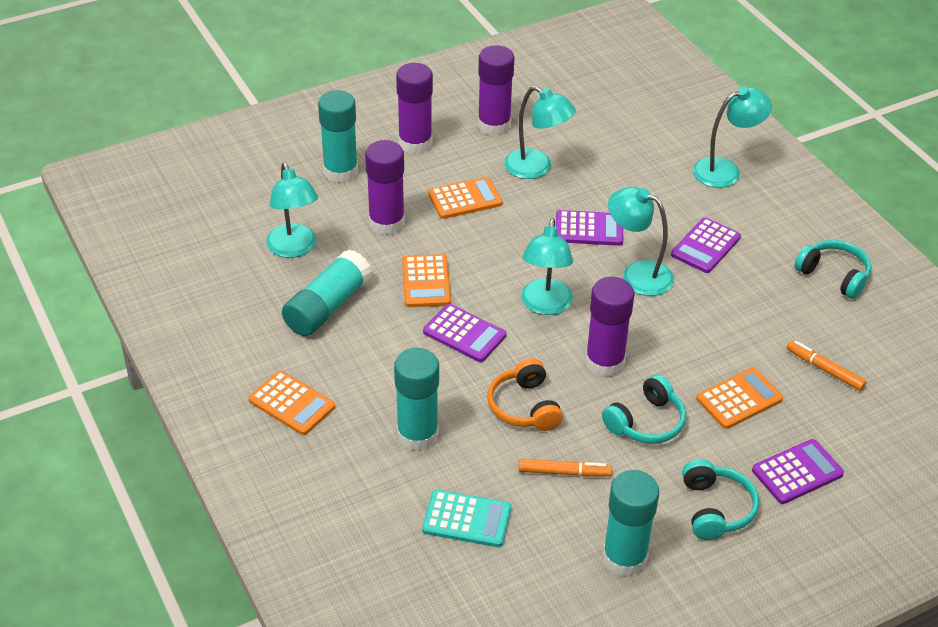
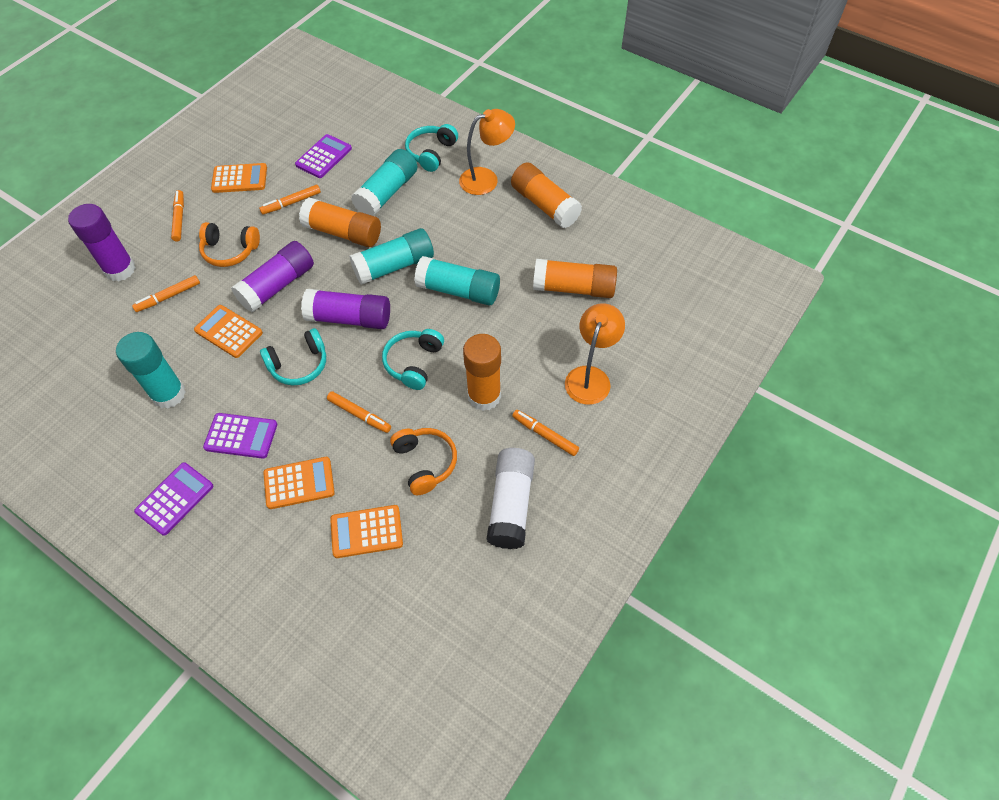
orange glue stick: 0 -> 4
orange headphones: 1 -> 2
orange lamp: 0 -> 2
orange marker: 2 -> 5
purple calculator: 4 -> 3
purple glue stick: 4 -> 3
turquoise calculator: 1 -> 0
turquoise lamp: 5 -> 0
white glue stick: 0 -> 1

